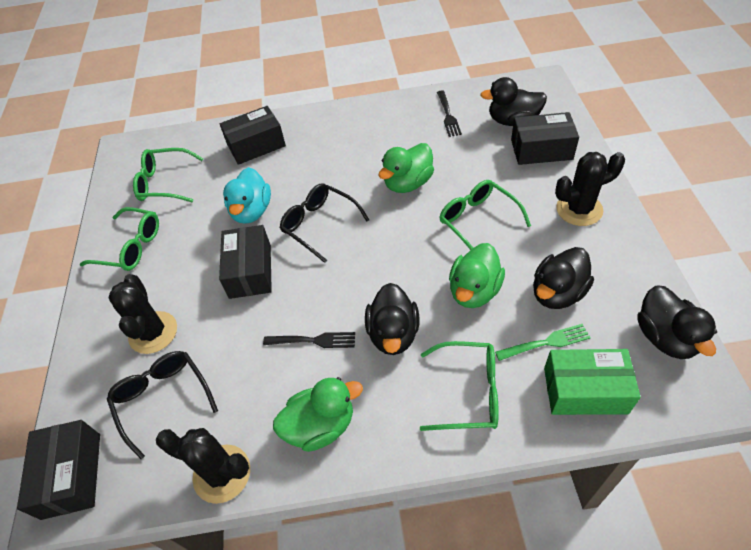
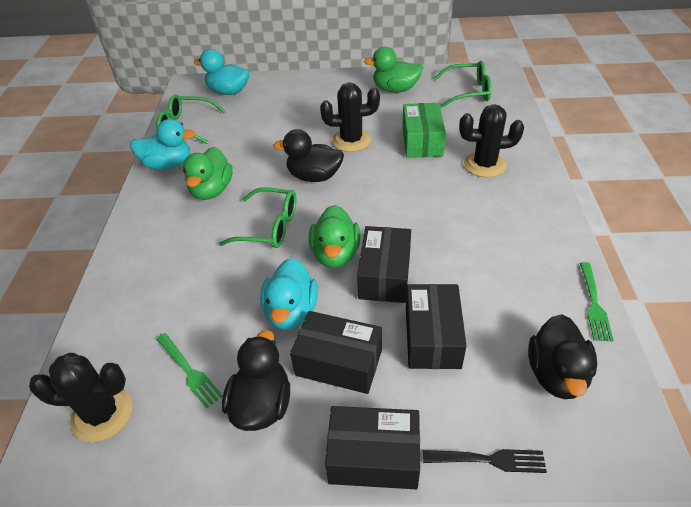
black duck: 4 -> 3
black fork: 2 -> 1
black glasses: 2 -> 0
green fork: 1 -> 2
green glasses: 4 -> 3
turquoise duck: 1 -> 3

